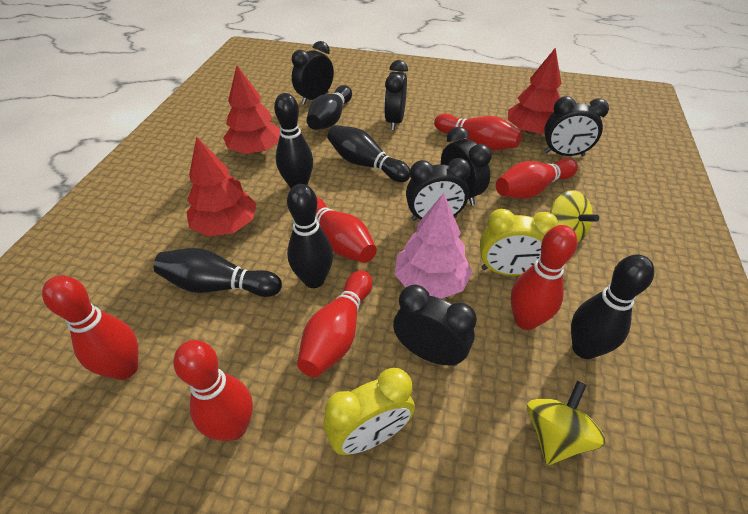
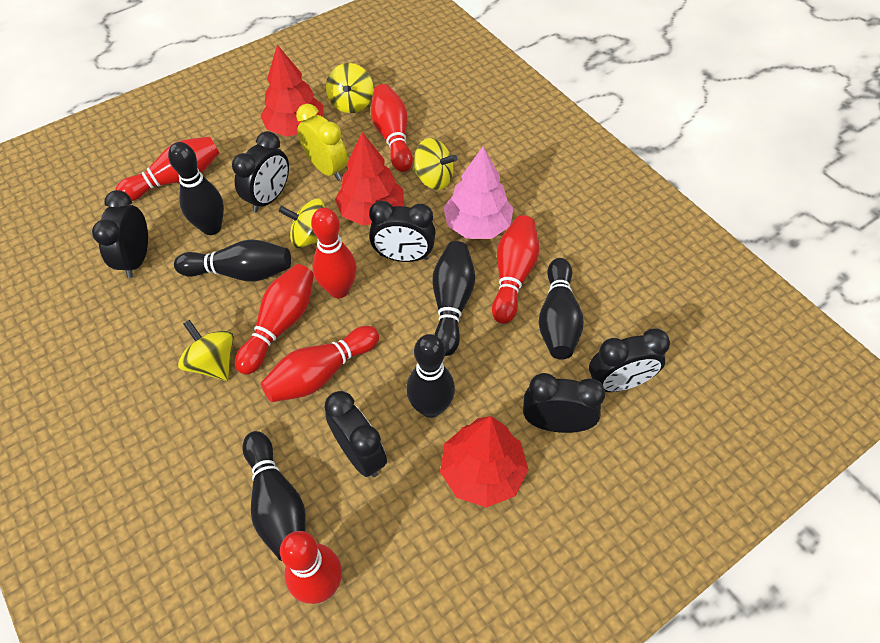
yellow clock: 2 -> 1
yellow spinning top: 2 -> 4

